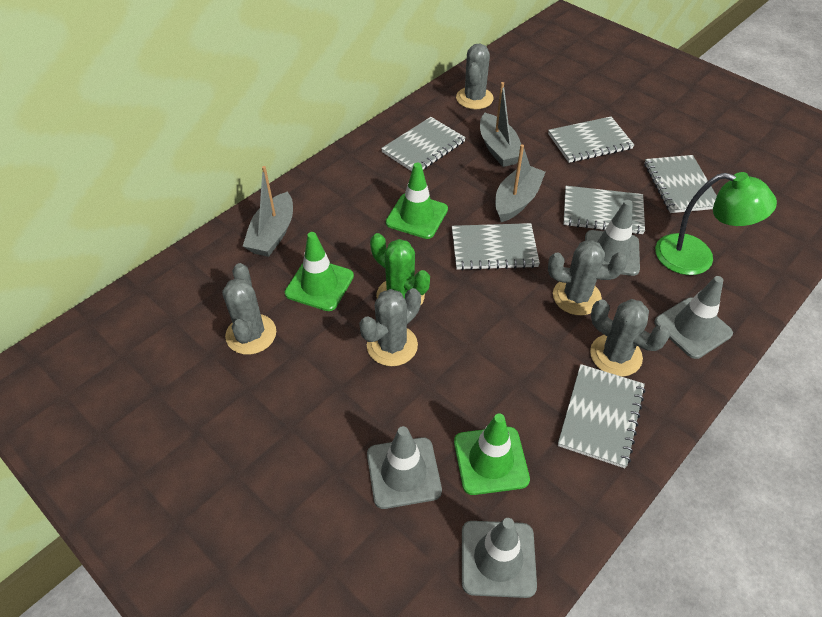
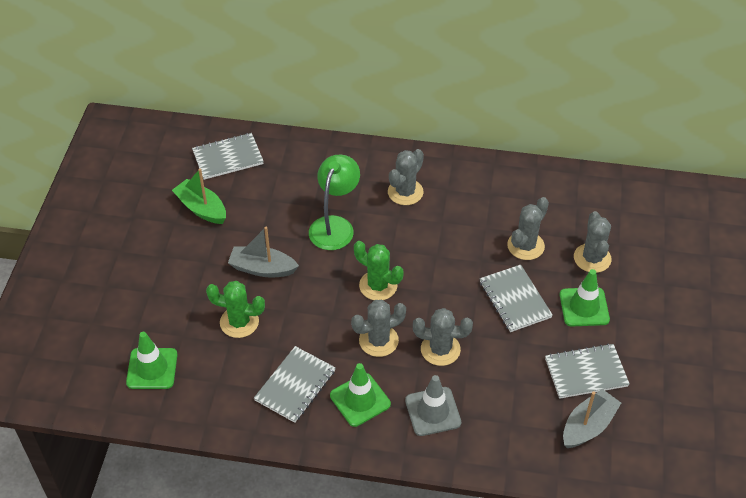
green boat: 0 -> 1
green cactus: 1 -> 2
grey boat: 3 -> 2
grey notebook: 6 -> 4
grey traffic cone: 4 -> 1

